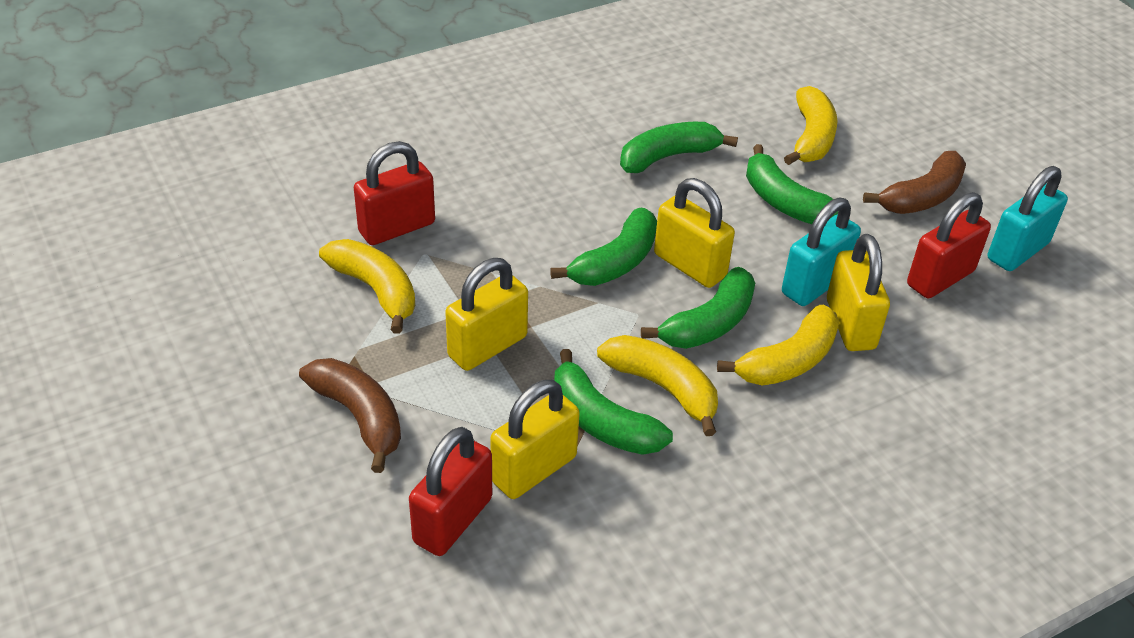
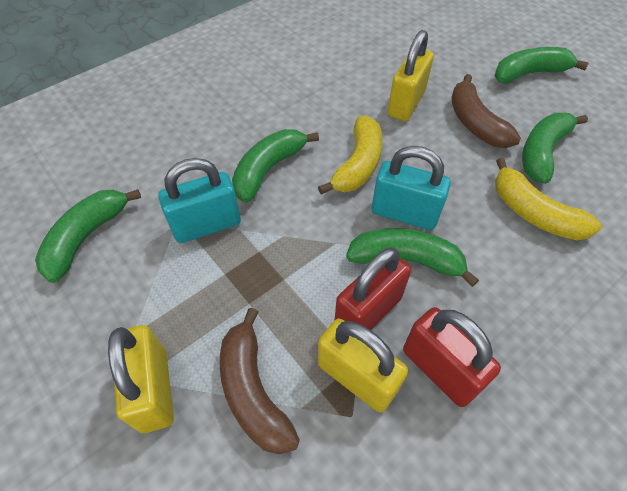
red padlock: 3 -> 2
yellow banana: 4 -> 2
yellow padlock: 4 -> 3

